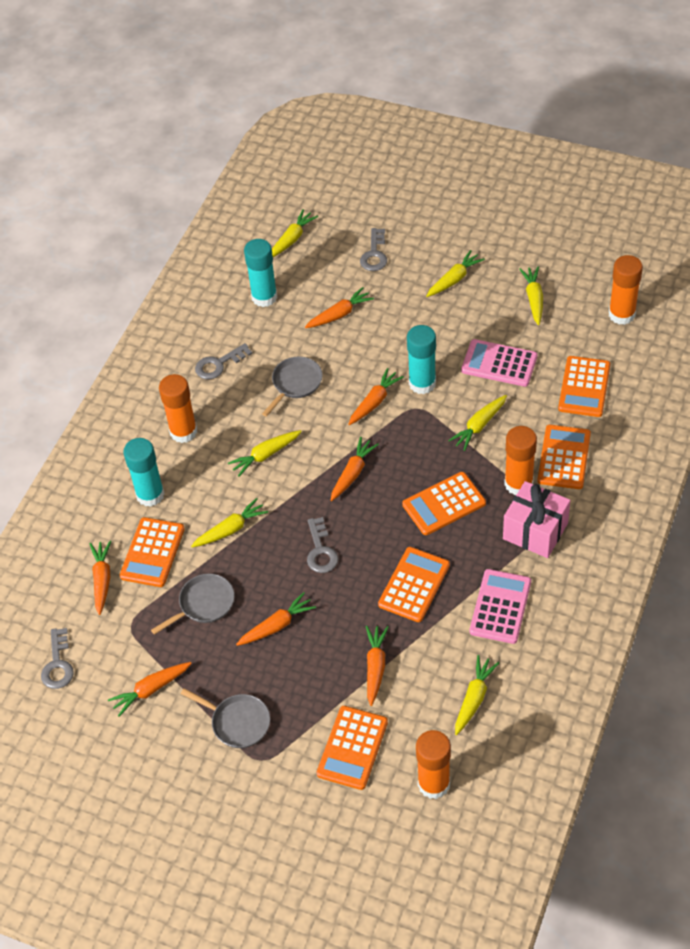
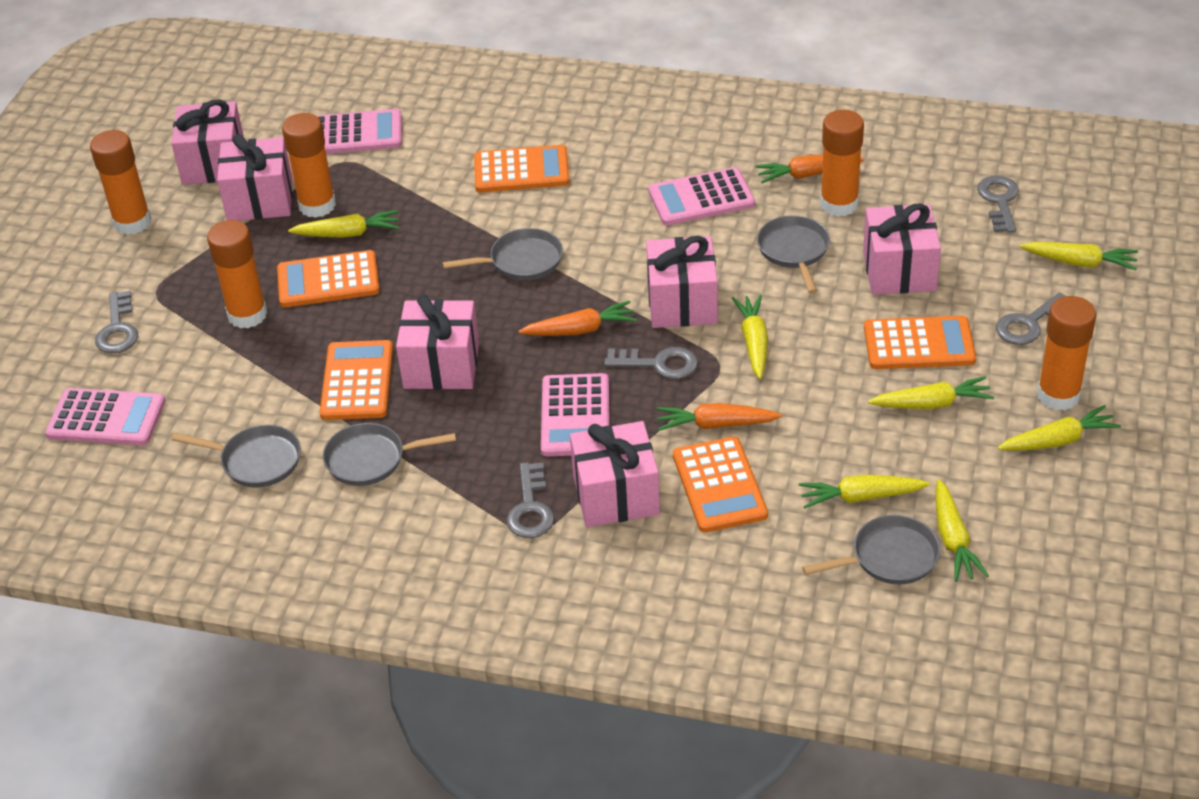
grey key: 4 -> 5
grey pan: 3 -> 5
orange calculator: 6 -> 5
orange carrot: 7 -> 3
orange glue stick: 4 -> 5
pink calculator: 2 -> 4
pink gift: 1 -> 6
turquoise glue stick: 3 -> 0

